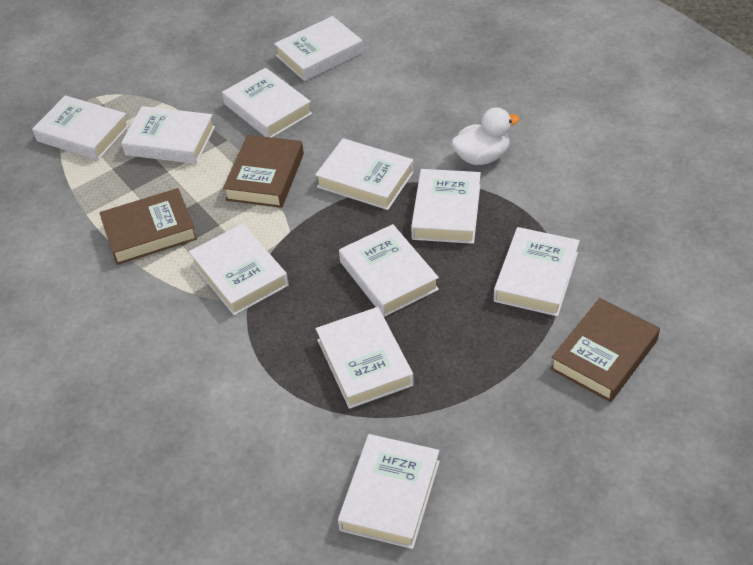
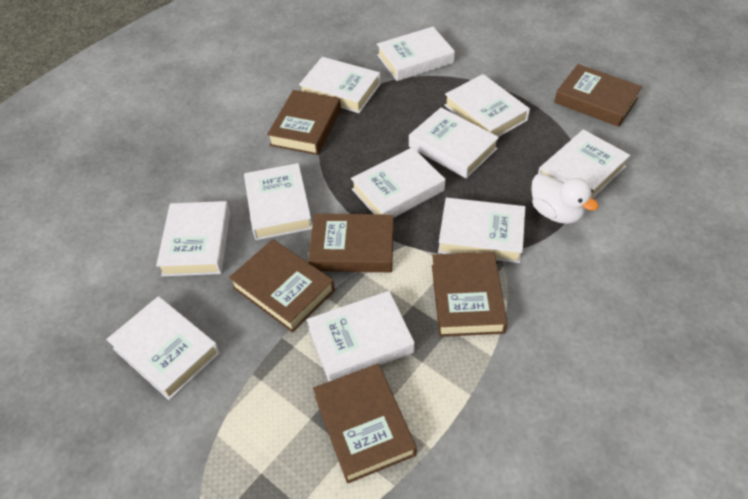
brown book: 3 -> 6

